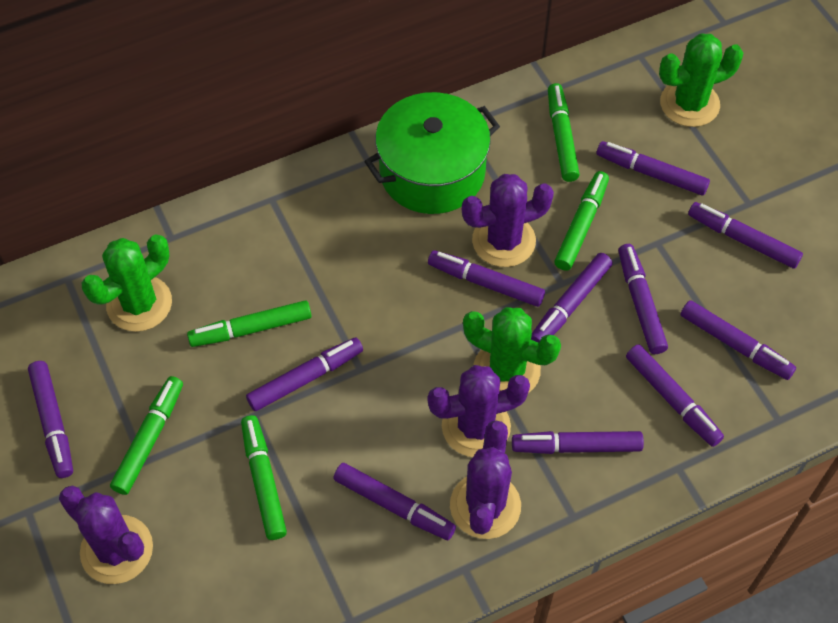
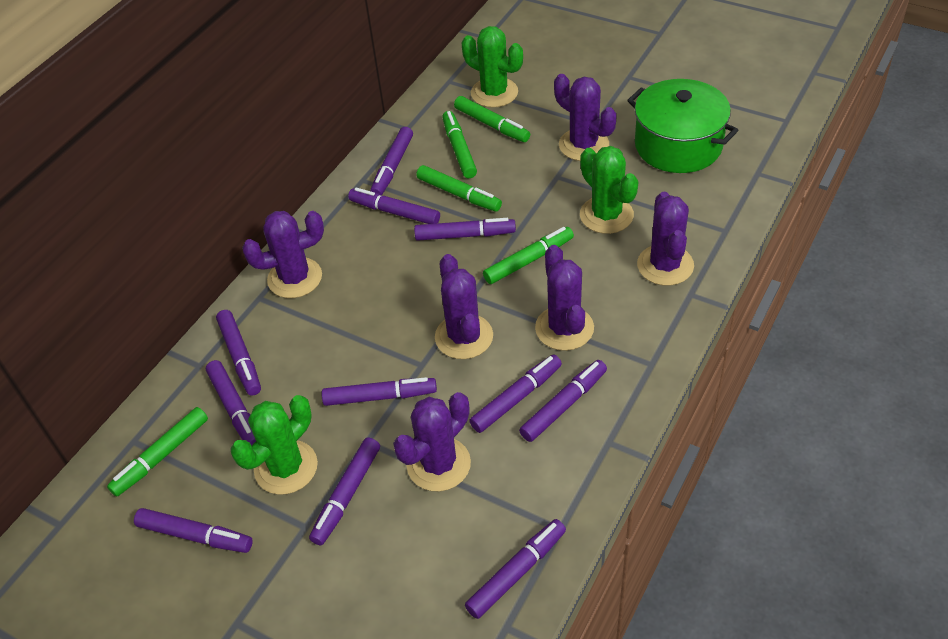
purple cactus: 4 -> 6

